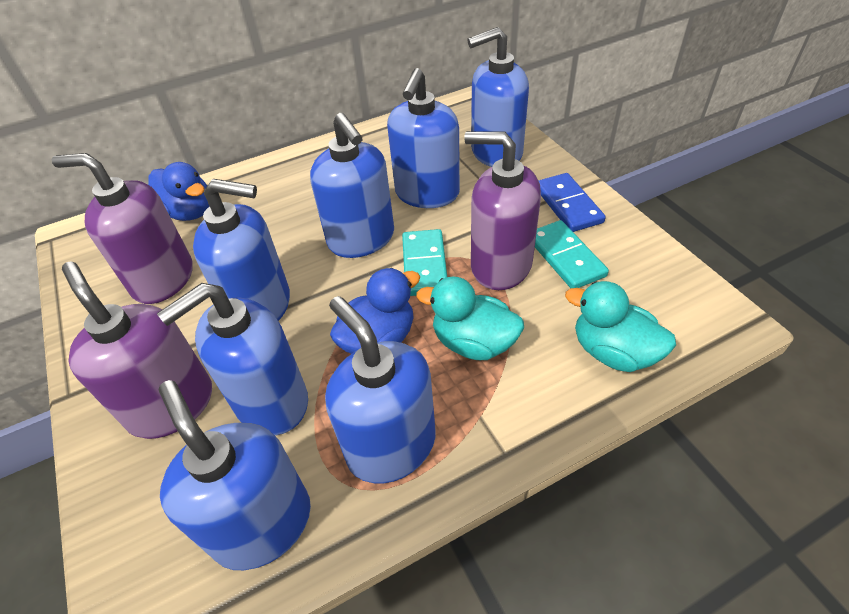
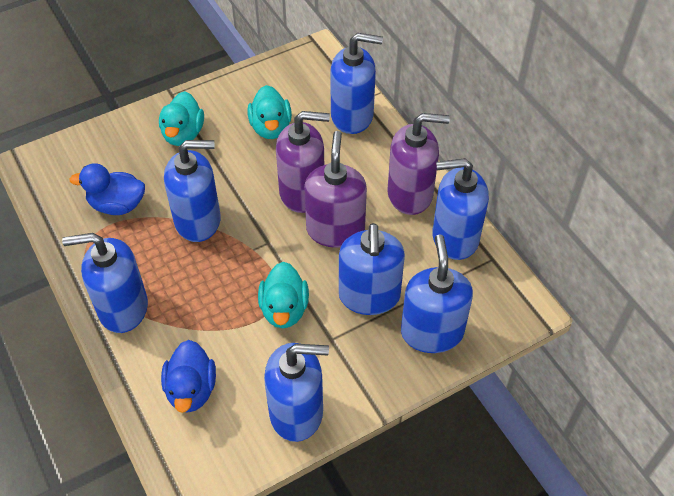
blue domino: 1 -> 0
turquoise domino: 2 -> 0
turquoise duck: 2 -> 3

